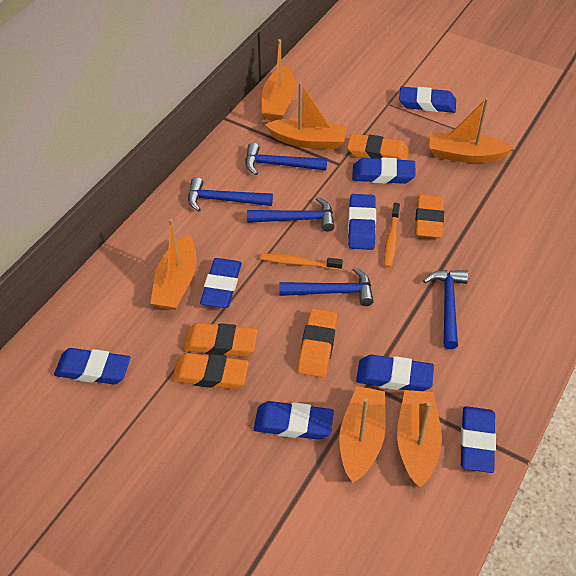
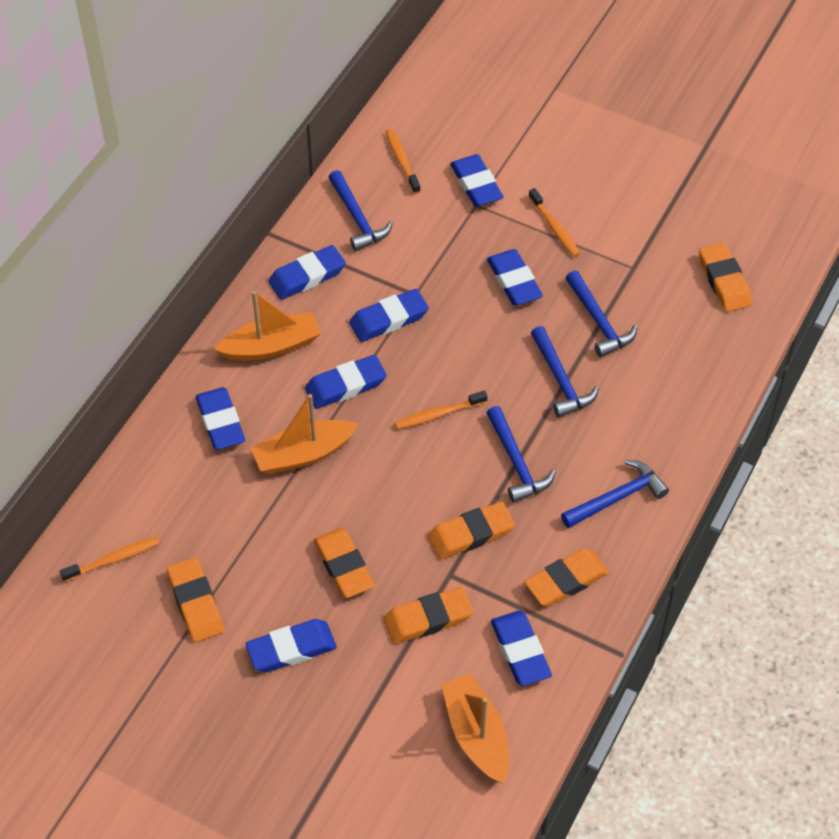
orange boat: 6 -> 3
orange eraser: 5 -> 6
orange toothbrush: 2 -> 4

